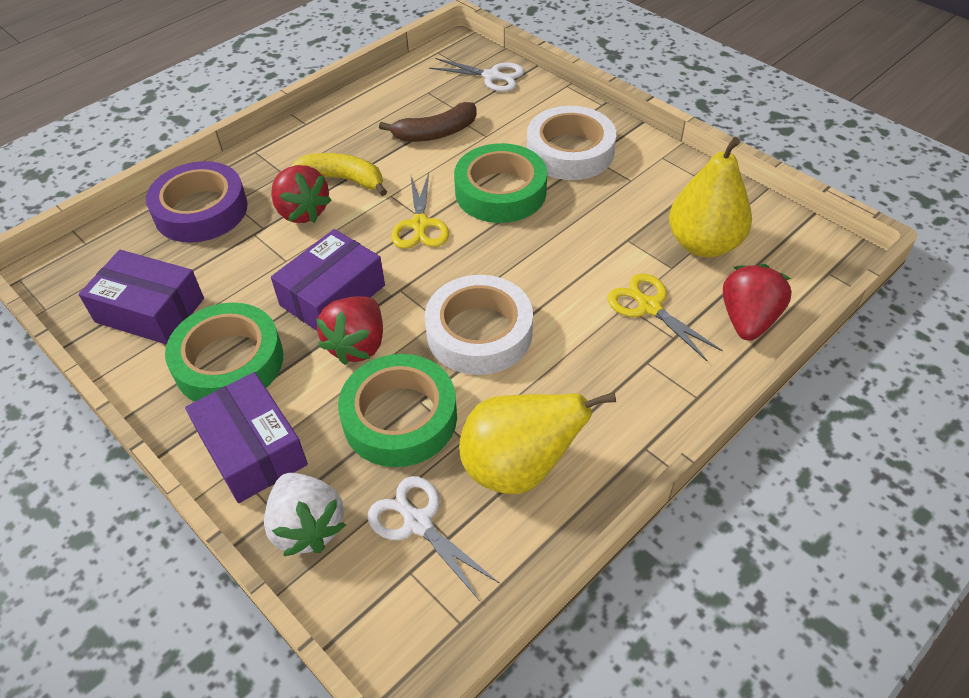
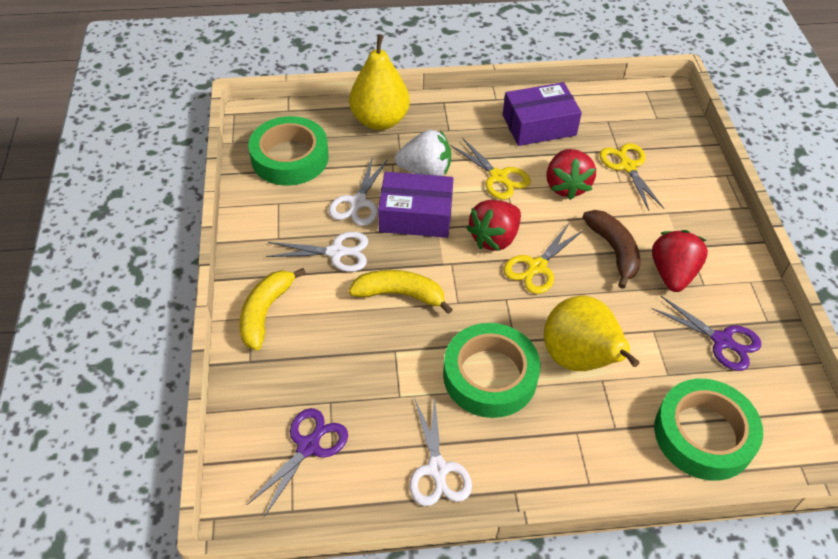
purple box: 3 -> 2
purple scissors: 0 -> 2
purple tape: 1 -> 0
white scissors: 2 -> 3
white tape: 2 -> 0
yellow banana: 1 -> 2
yellow scissors: 2 -> 3

